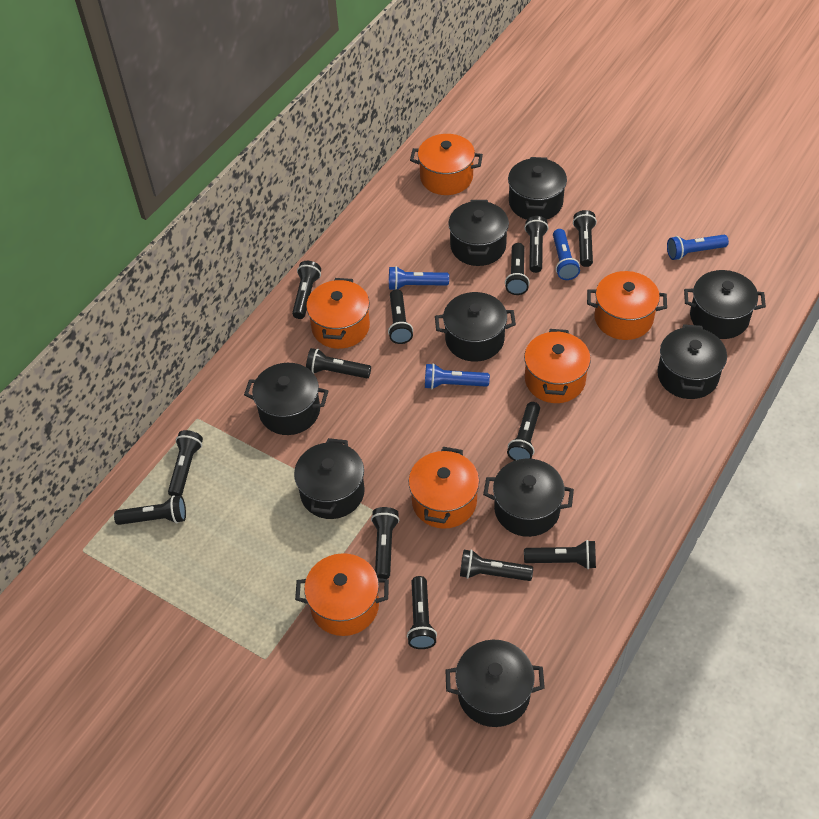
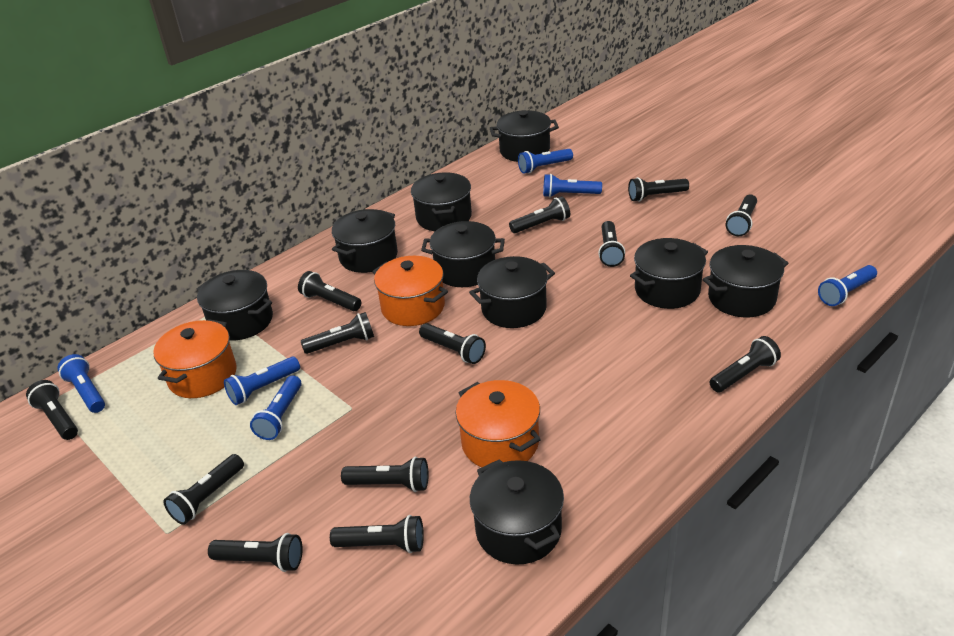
blue flashlight: 4 -> 6
orange pot: 6 -> 3

